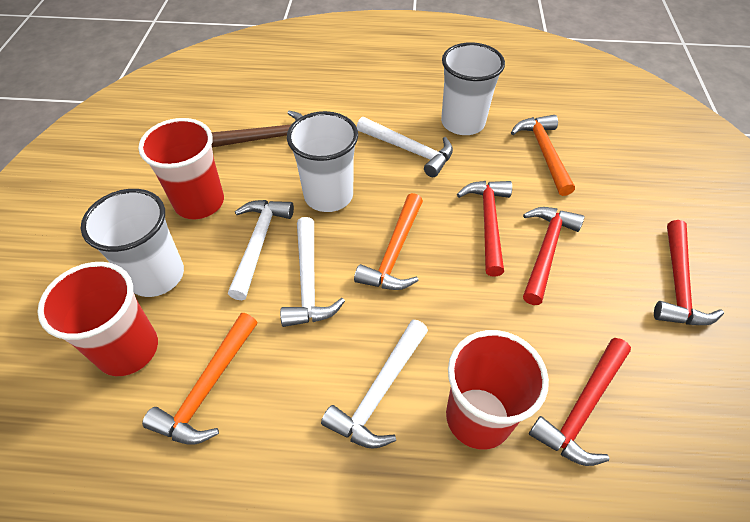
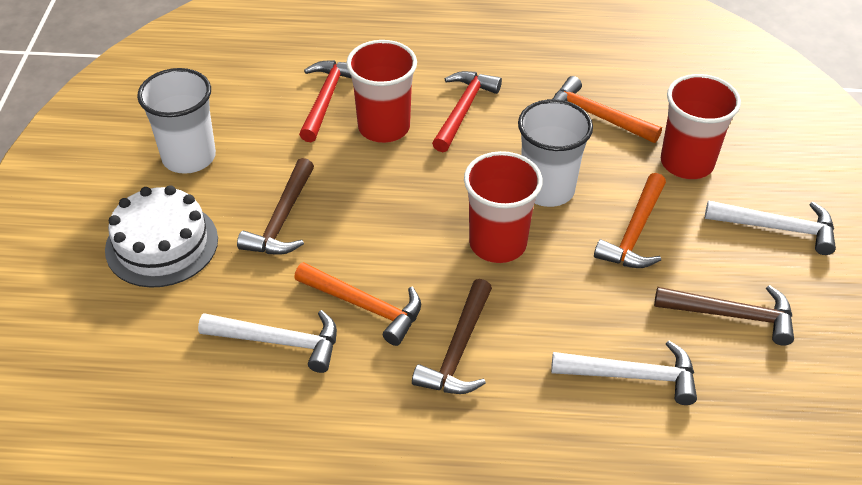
brown hammer: 1 -> 3
red hammer: 4 -> 2
white cake: 0 -> 1
white cup: 3 -> 2
white hammer: 4 -> 3

